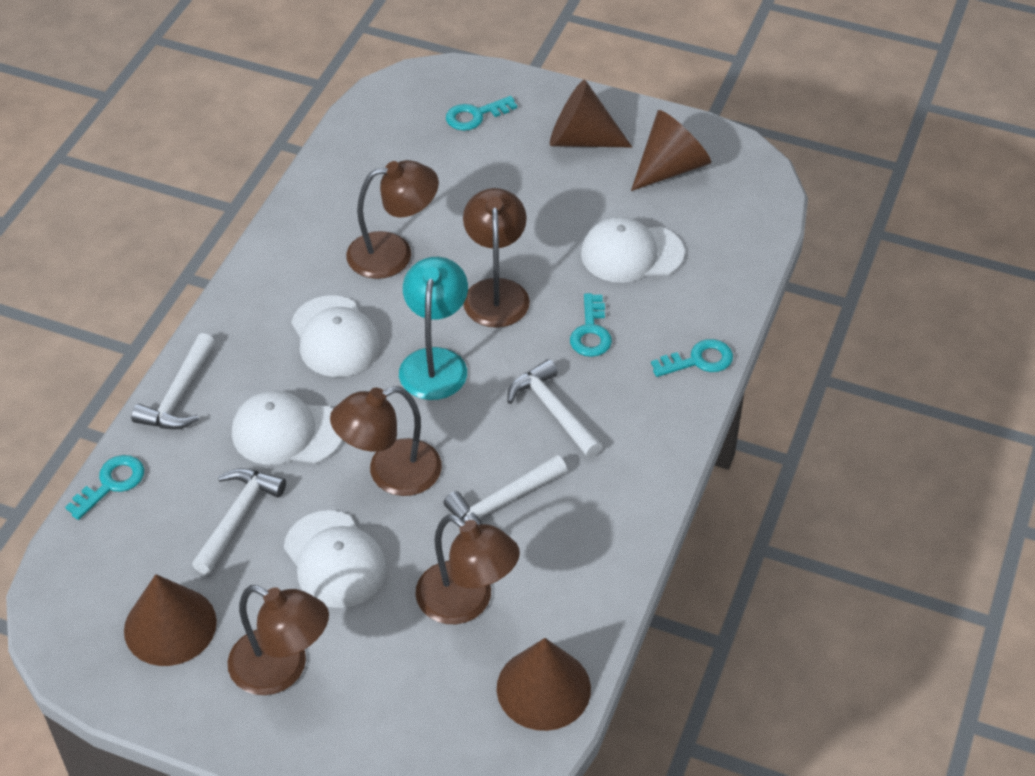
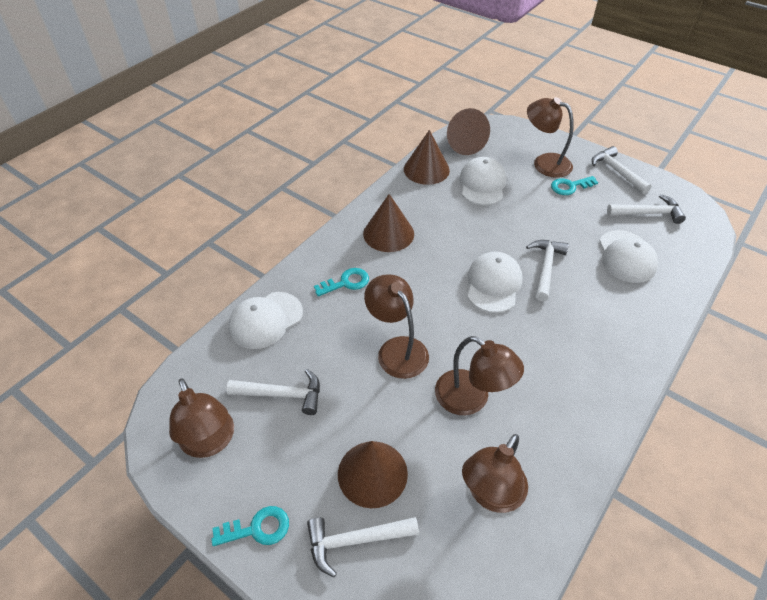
turquoise key: 4 -> 3
turquoise lamp: 1 -> 0
white hammer: 4 -> 5

